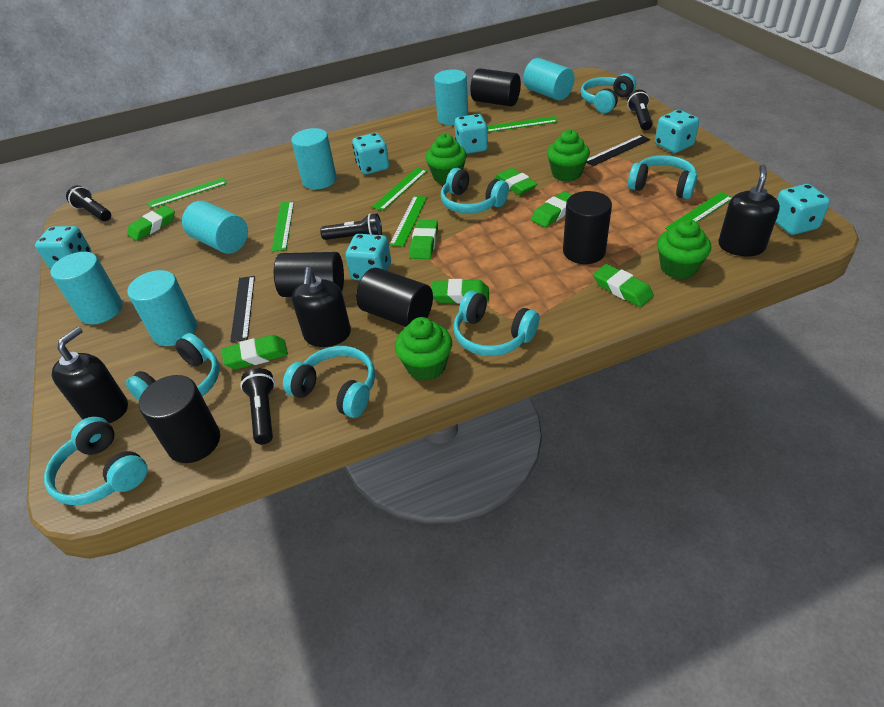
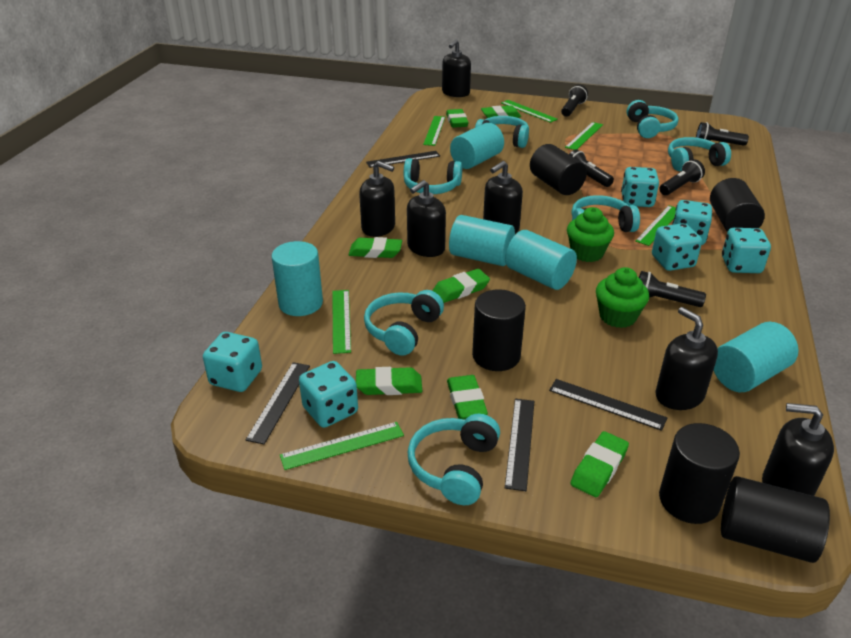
black flashlight: 4 -> 5
black ruler: 2 -> 4
black soap dispenser: 3 -> 6
green cupcake: 4 -> 2
turquoise cylinder: 6 -> 5

